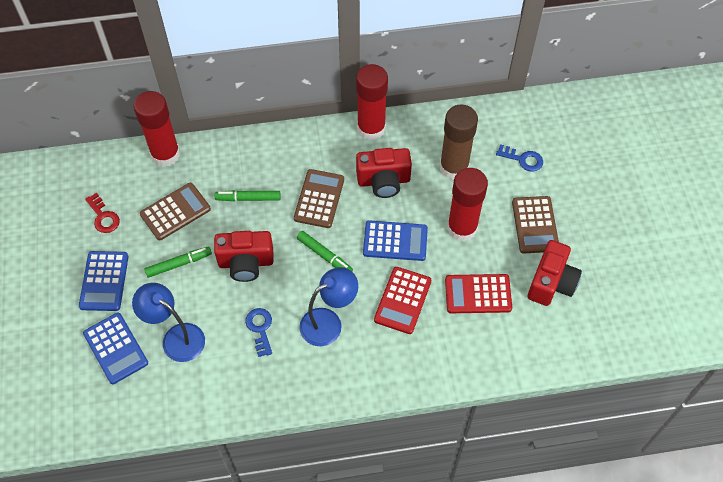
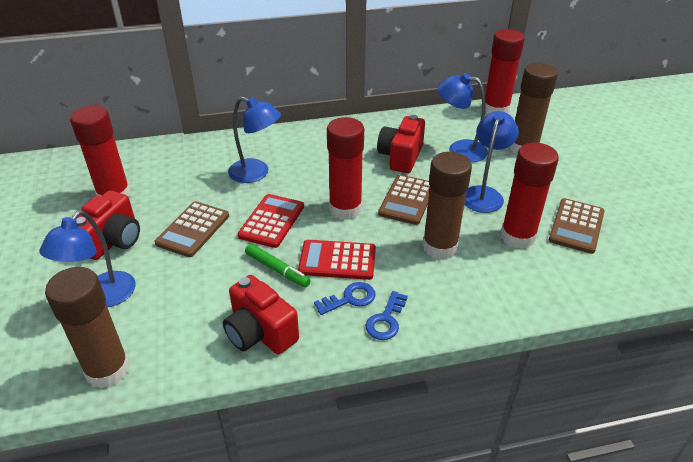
blue calculator: 3 -> 0
blue lamp: 2 -> 4
brown glue stick: 1 -> 3
green marker: 3 -> 1
red glue stick: 3 -> 4
red key: 1 -> 0

